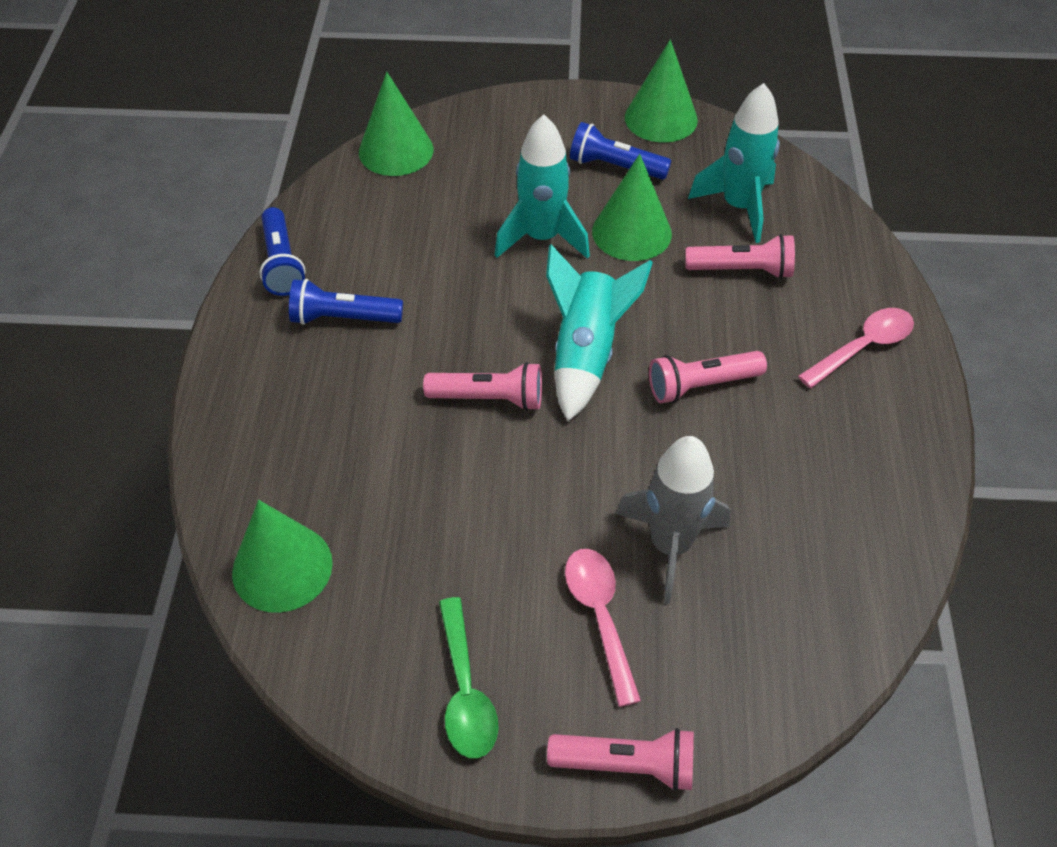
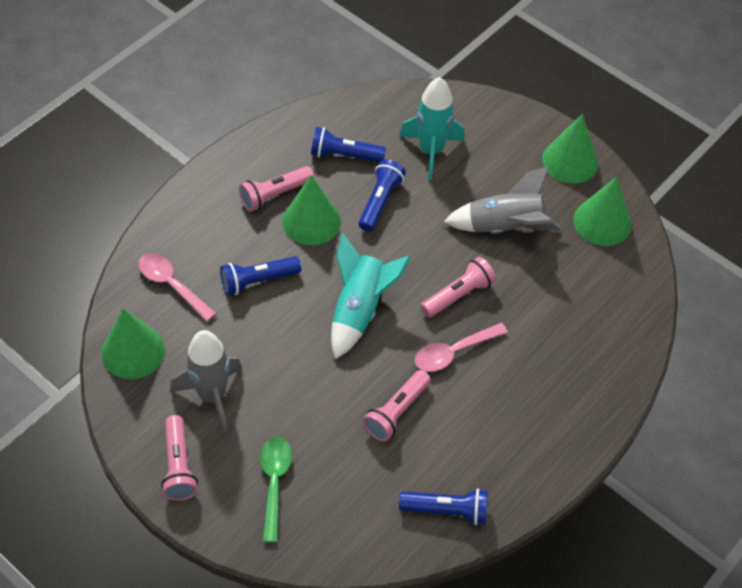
blue flashlight: 3 -> 4
grey rocket: 1 -> 2
turquoise rocket: 3 -> 2

